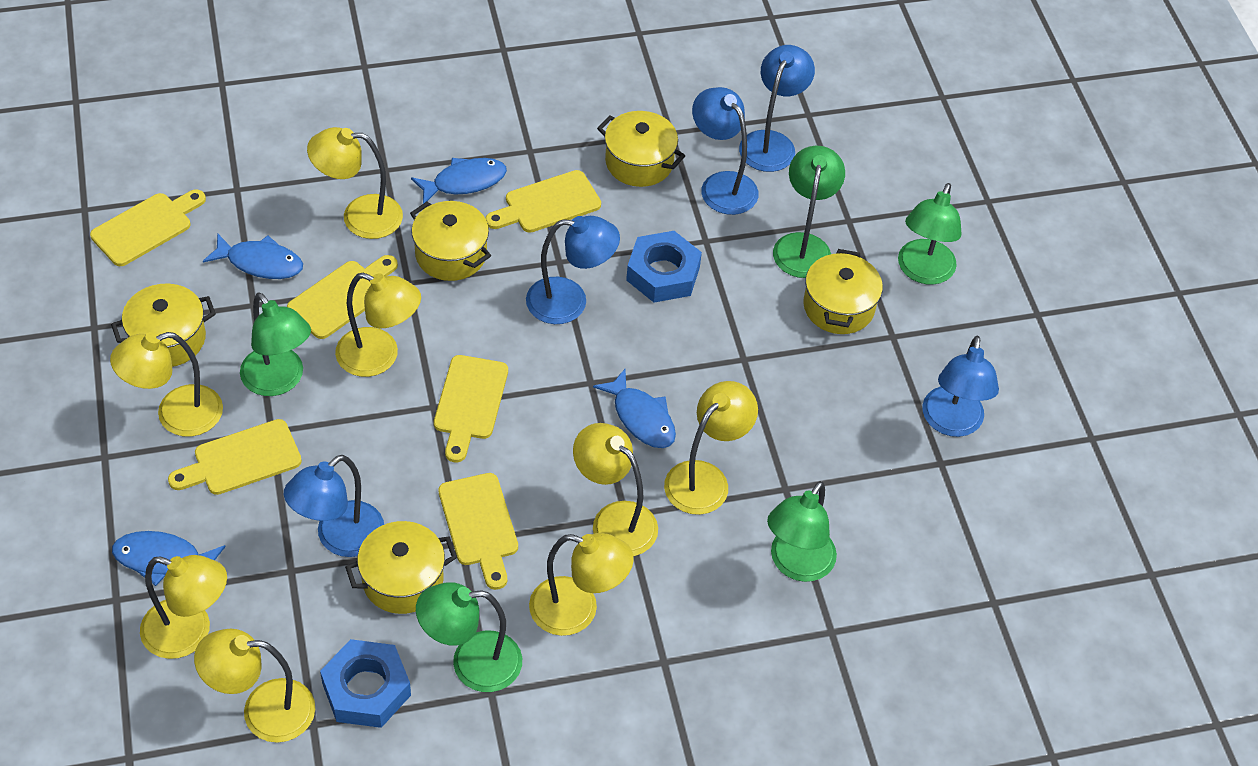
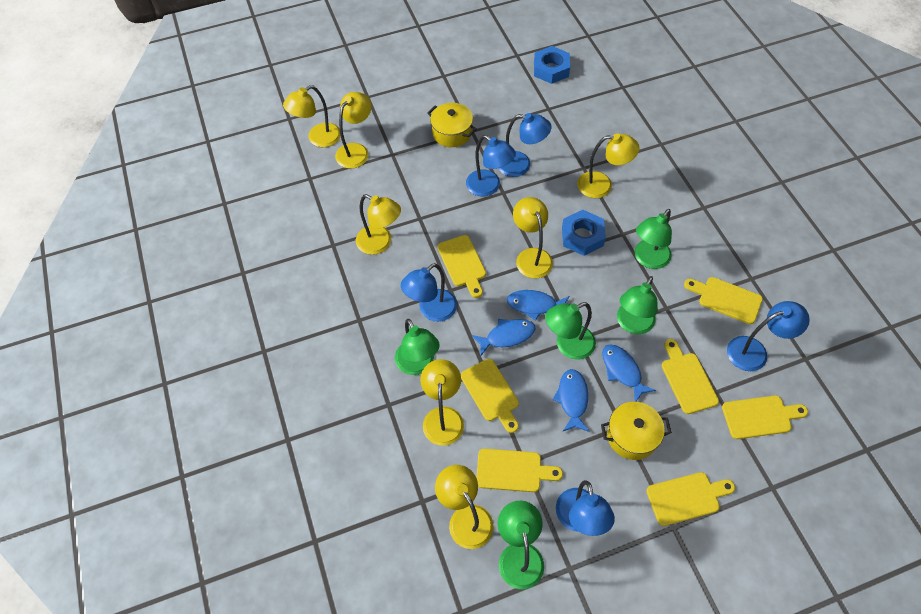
yellow cutting board: 6 -> 7
yellow lamp: 8 -> 7
yellow pot: 5 -> 2

